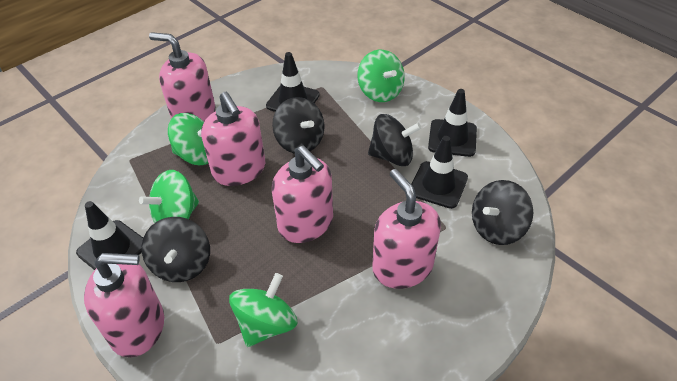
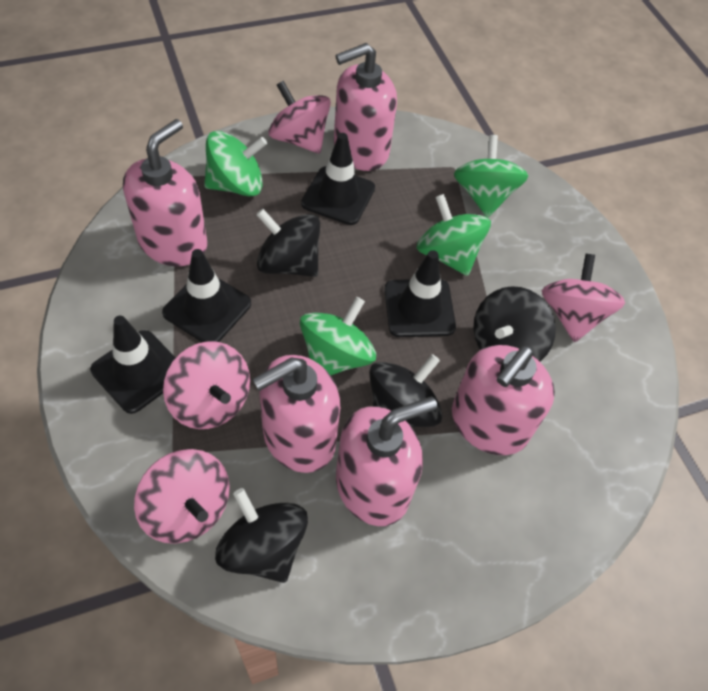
pink spinning top: 0 -> 4

